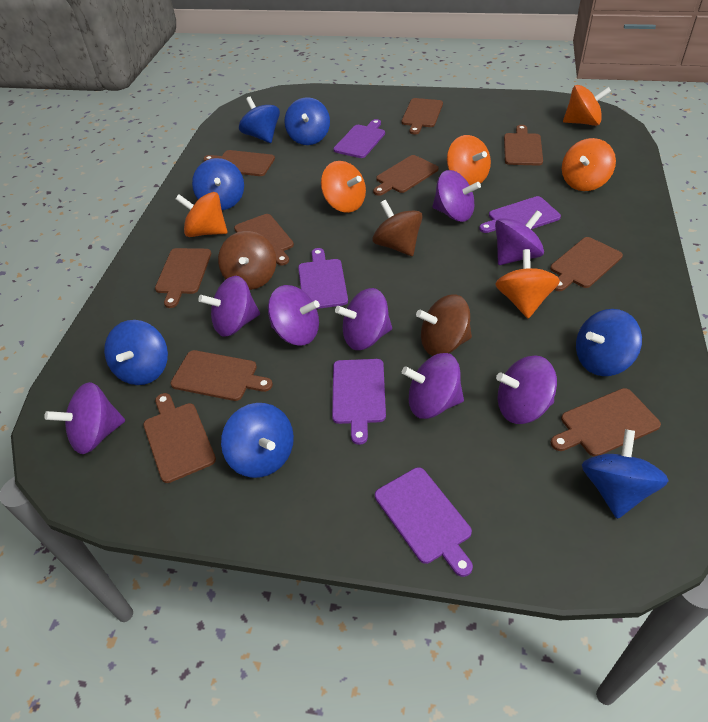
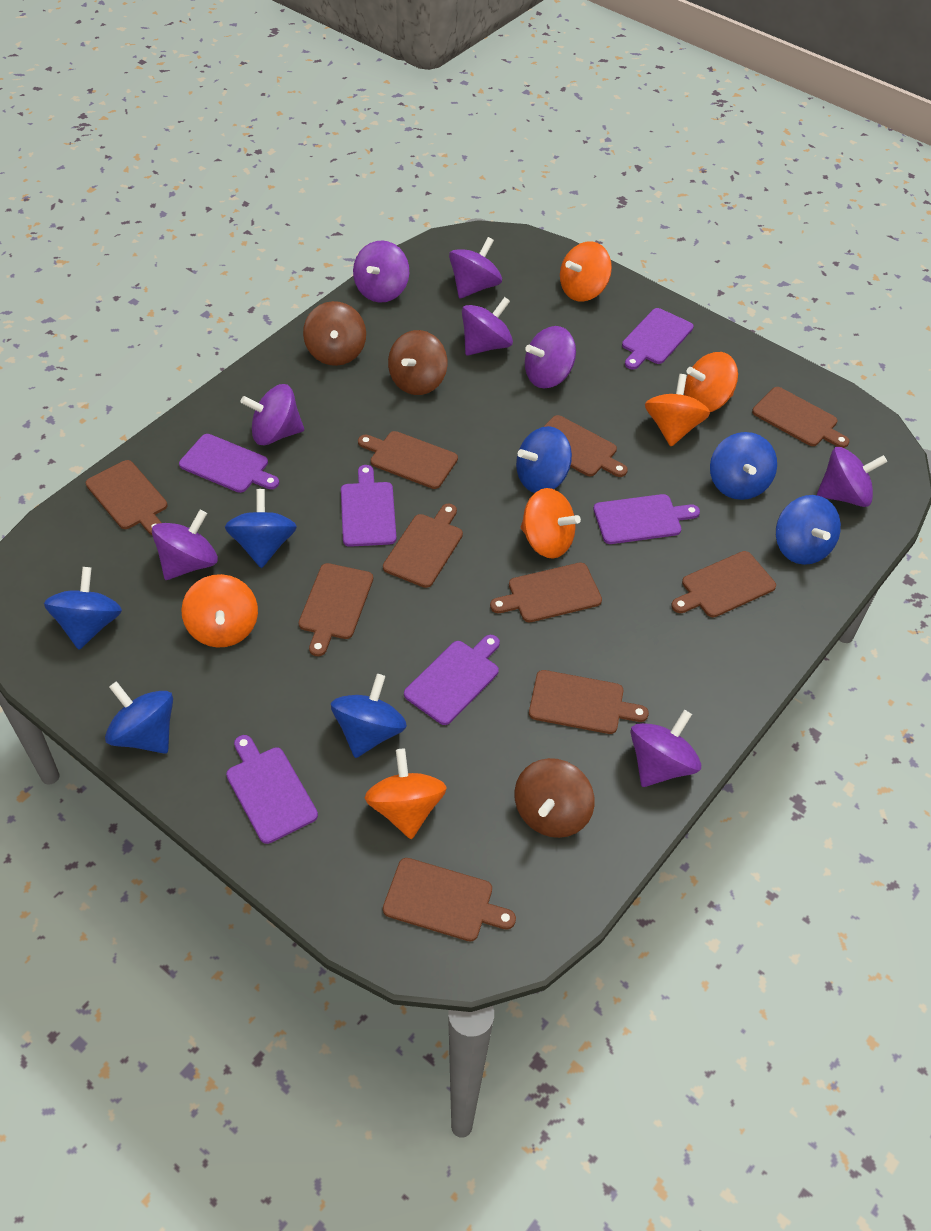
purple cutting board: 5 -> 6

